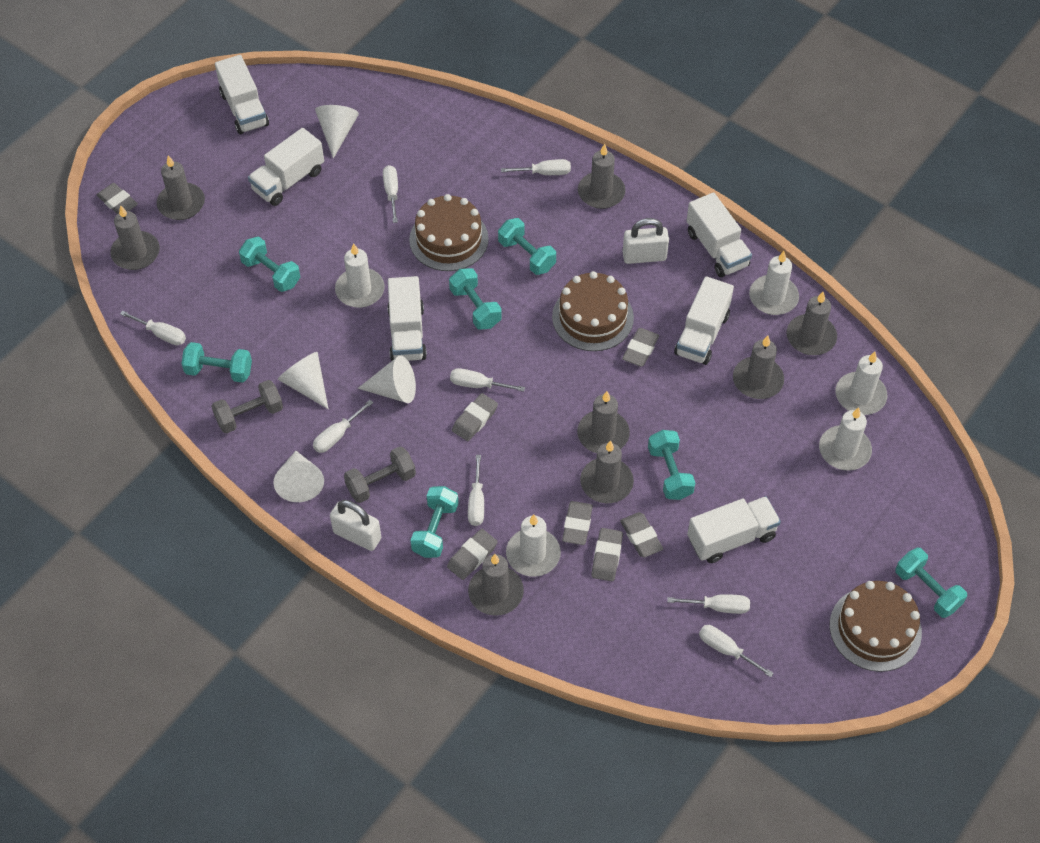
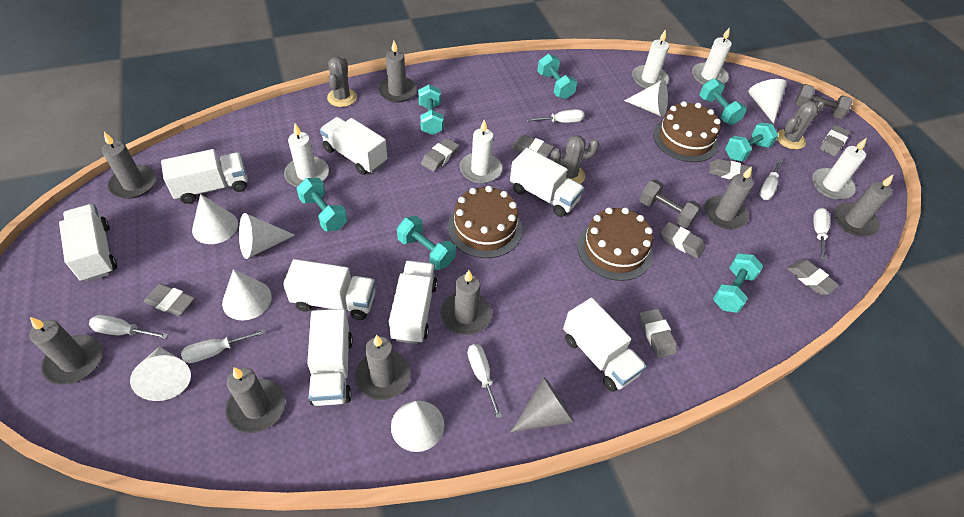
grey cactus: 0 -> 3
grey cone: 0 -> 1
grey eraser: 7 -> 8
white cone: 4 -> 7
white padlock: 2 -> 0
white screwdriver: 8 -> 6
white truck: 6 -> 8

